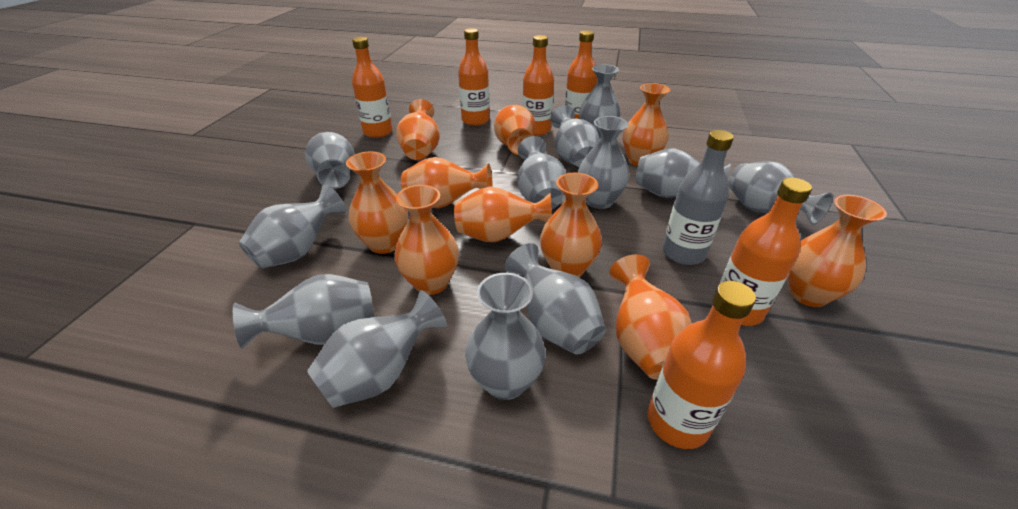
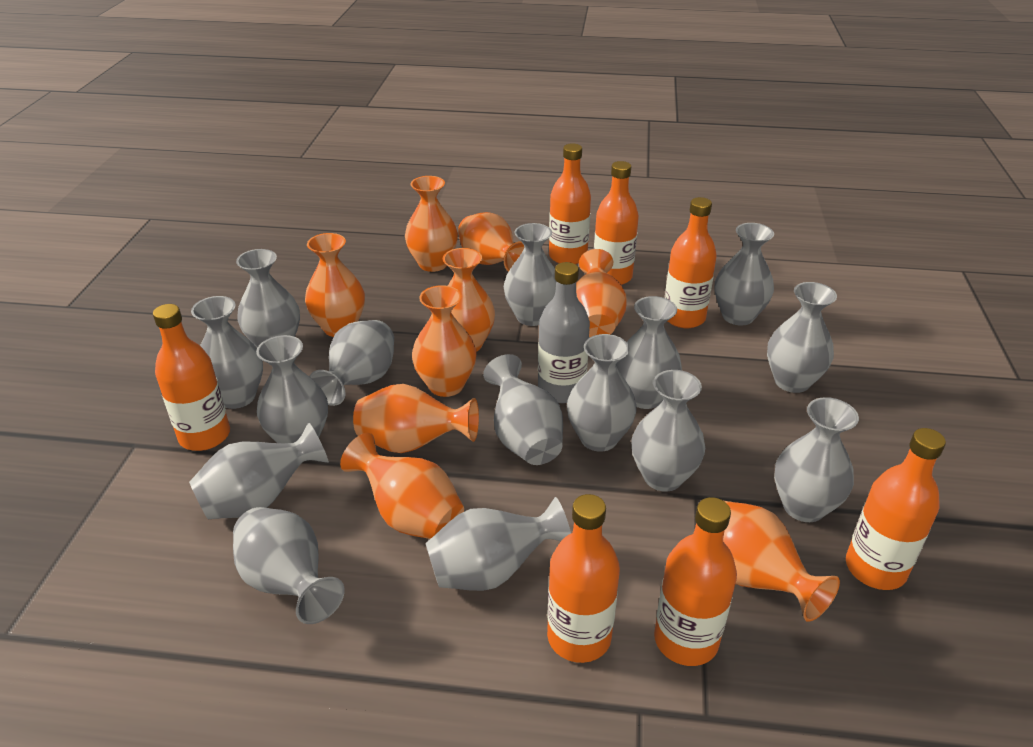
grey vase: 12 -> 15
orange bottle: 6 -> 7
orange vase: 10 -> 9

